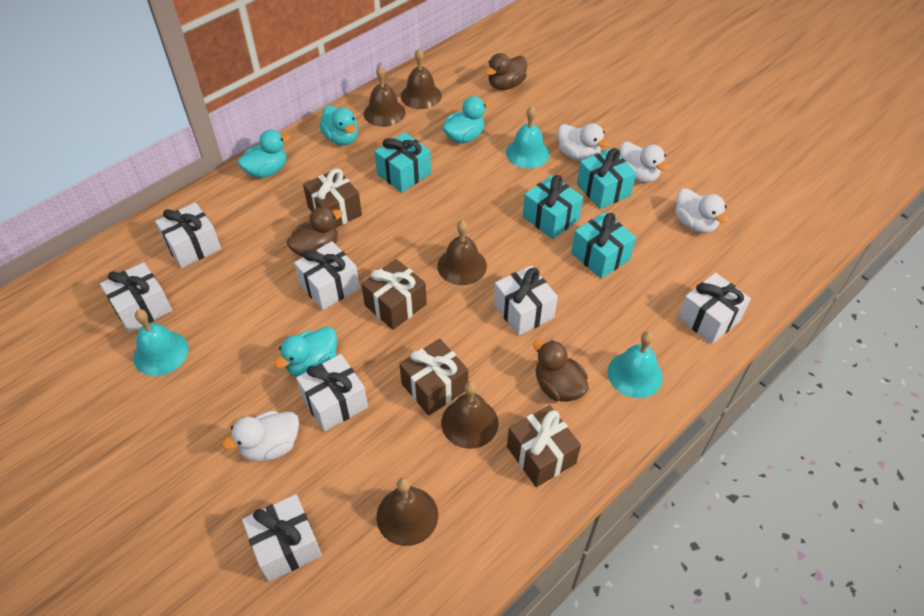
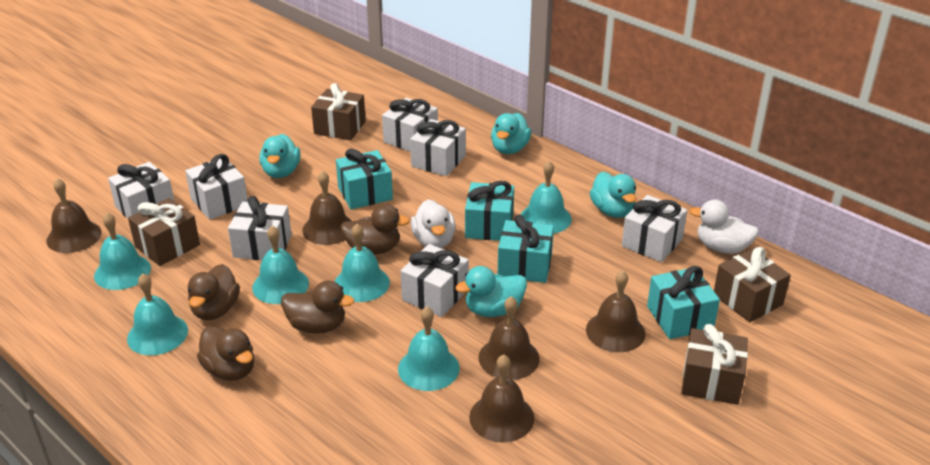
brown duck: 3 -> 4
turquoise bell: 3 -> 6
white duck: 4 -> 2

